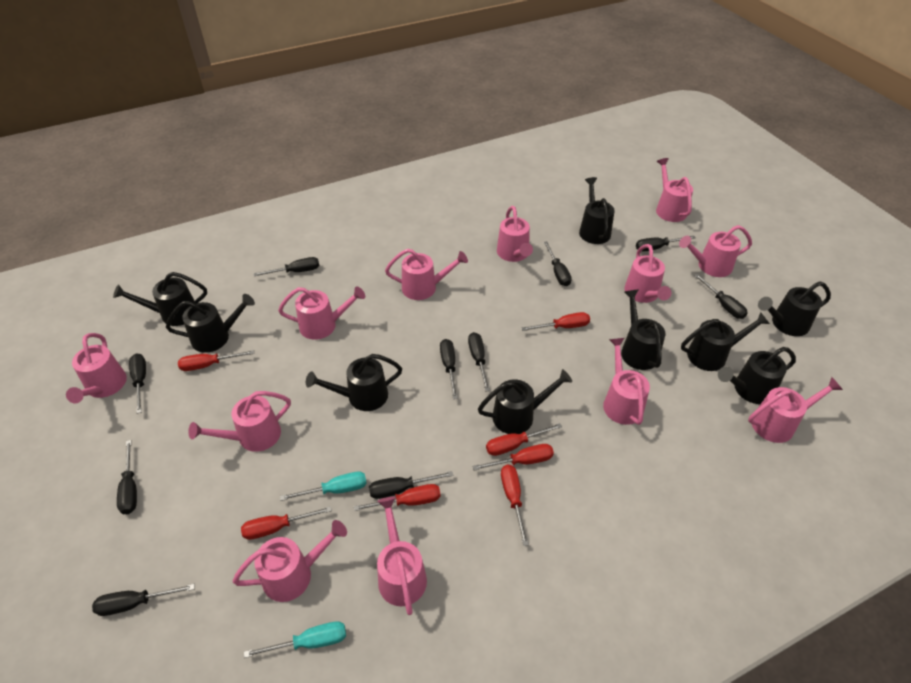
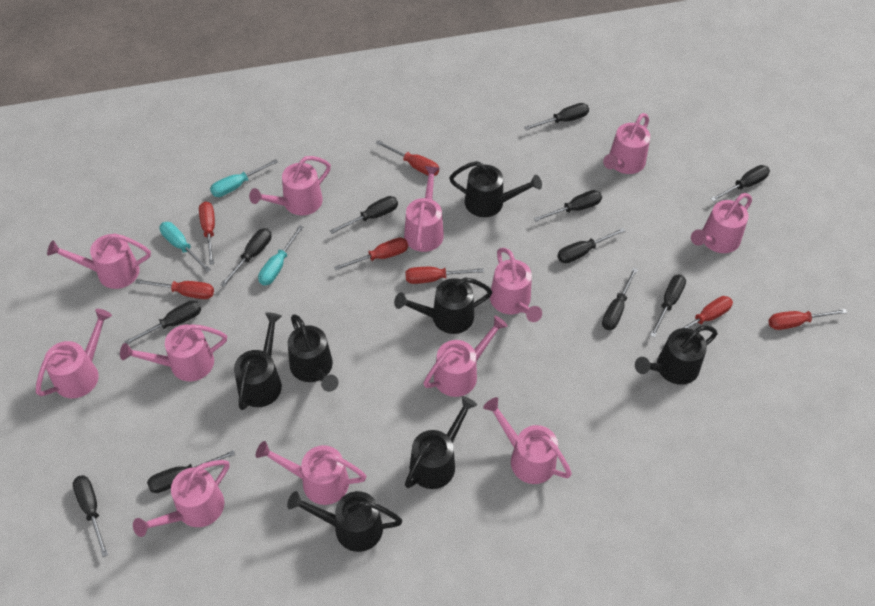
black screwdriver: 10 -> 11
black watering can: 9 -> 7
turquoise screwdriver: 2 -> 3

